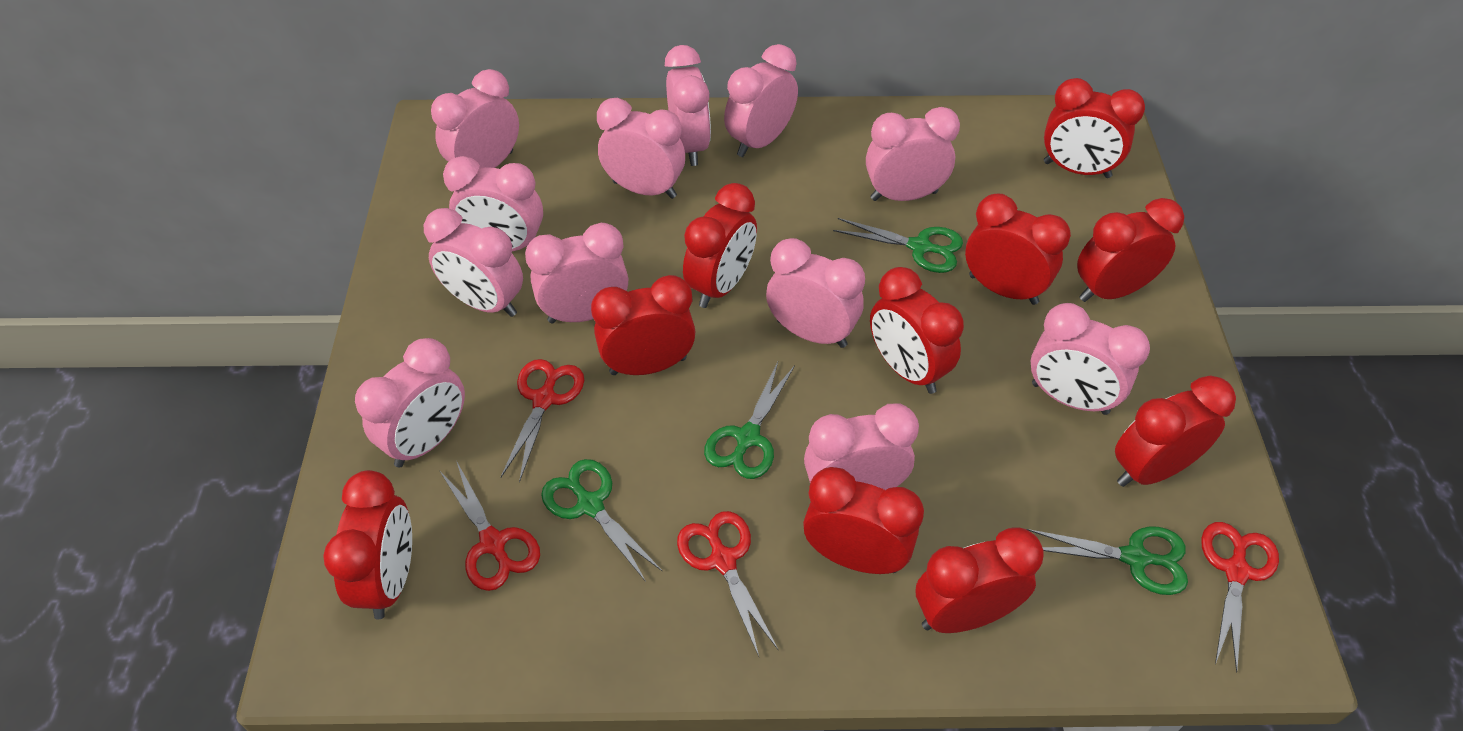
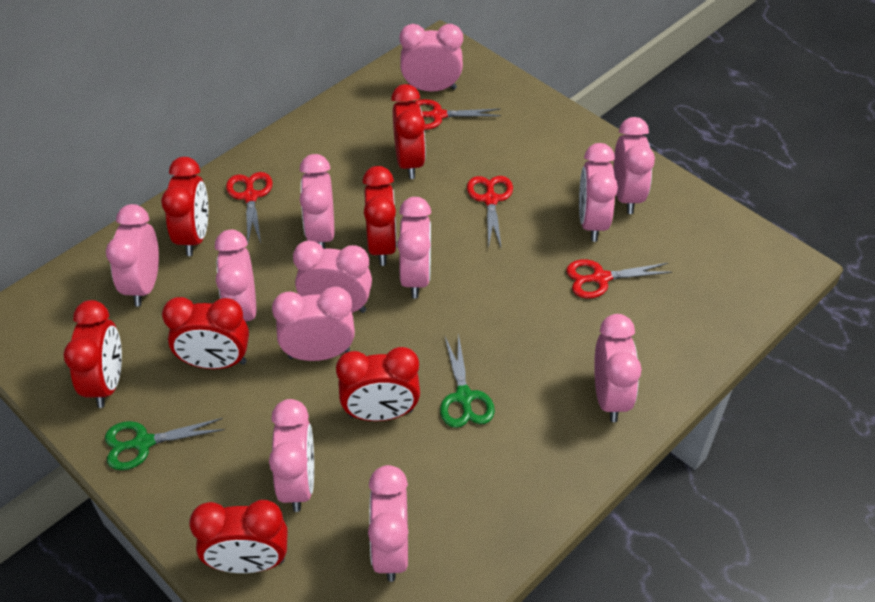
green scissors: 4 -> 2
red clock: 10 -> 7

